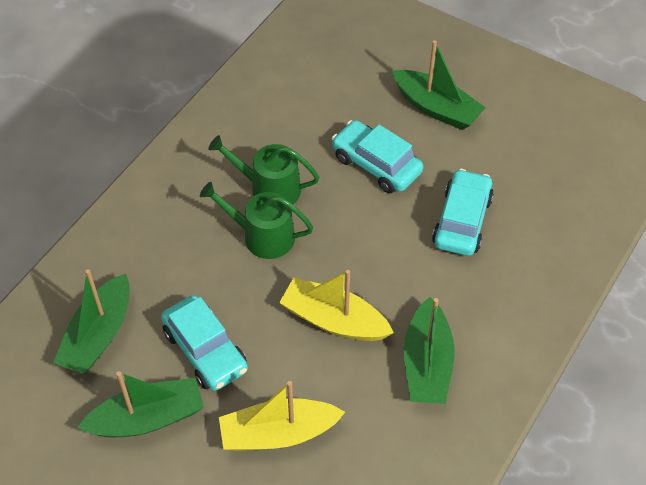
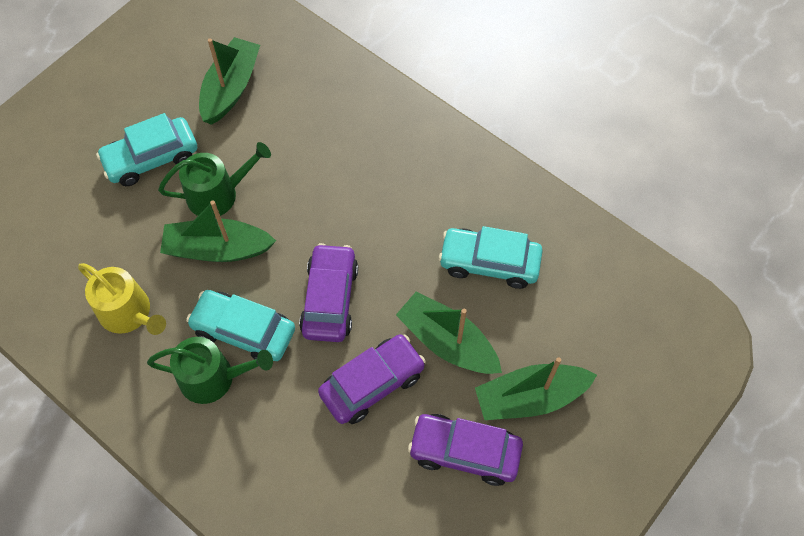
purple car: 0 -> 3
yellow boat: 2 -> 0
yellow watering can: 0 -> 1

